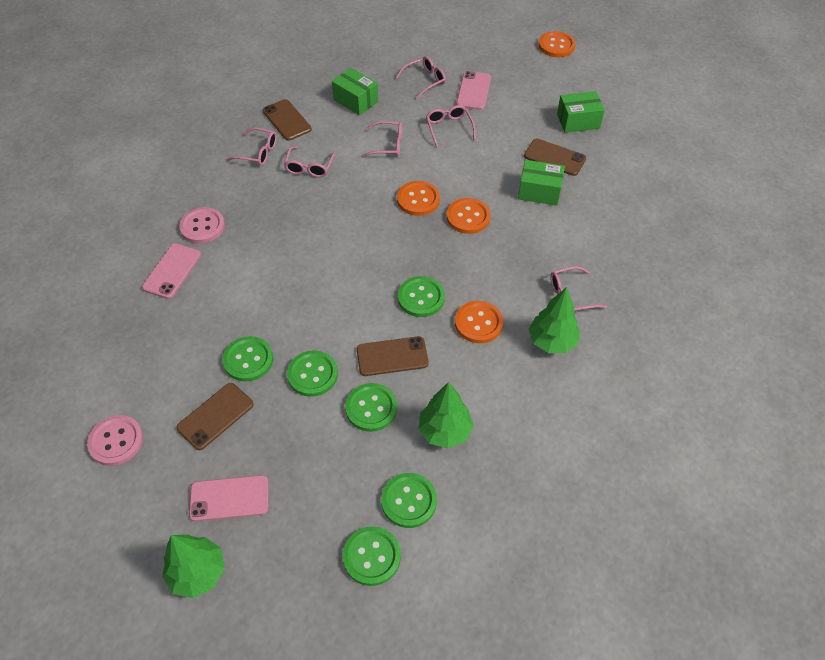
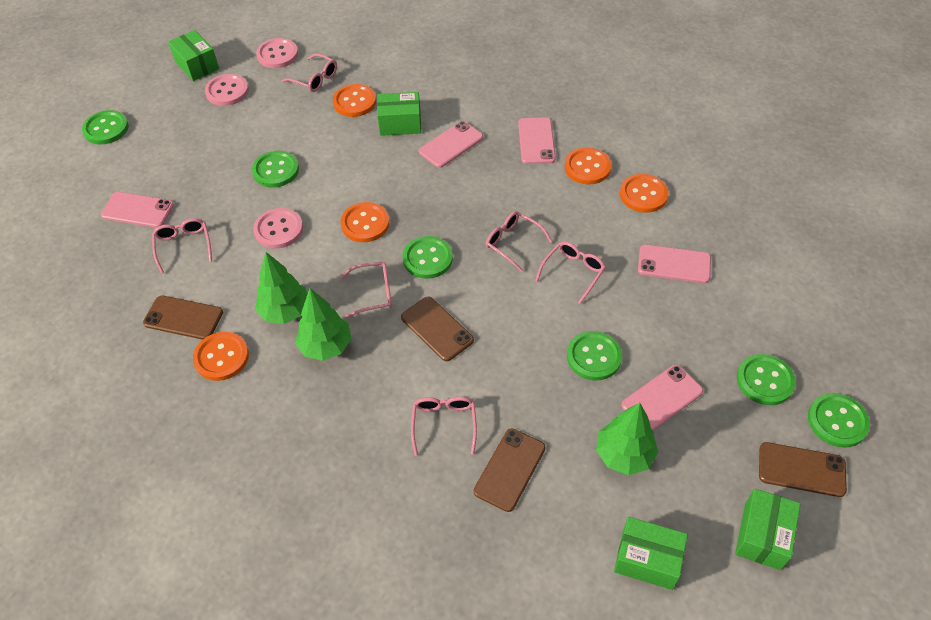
green box: 3 -> 4
orange button: 4 -> 5
pink button: 2 -> 3
pink phone: 3 -> 5

